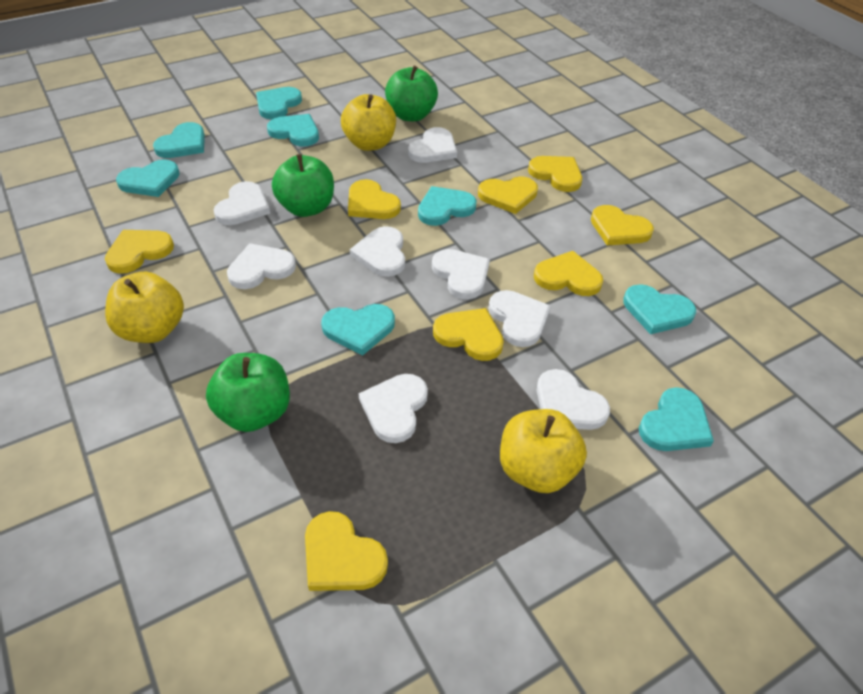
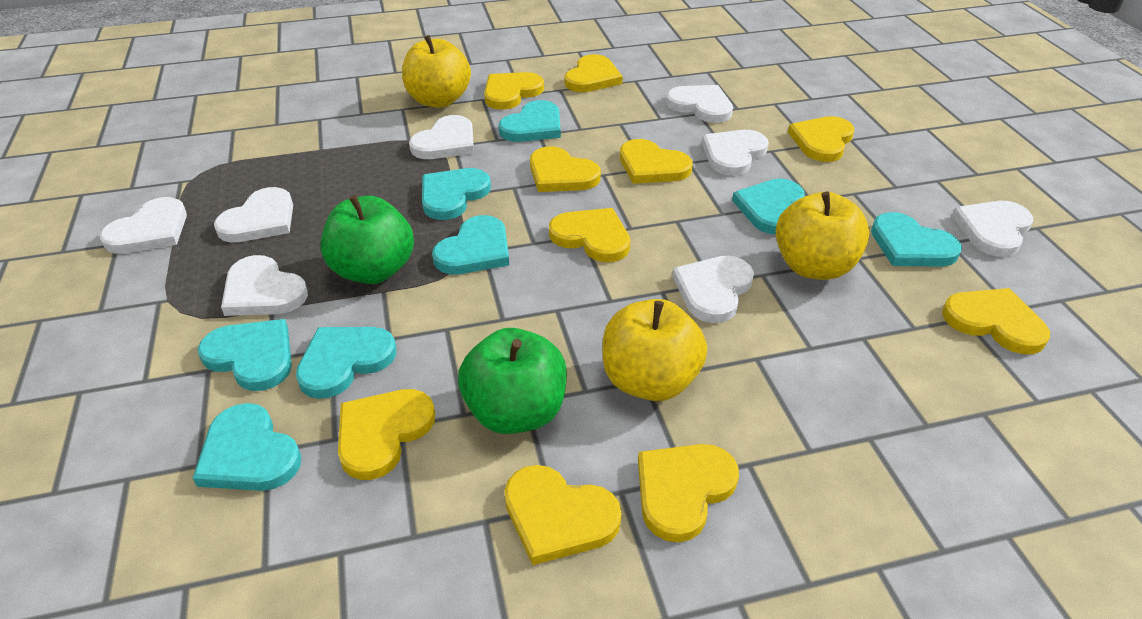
green apple: 3 -> 2
yellow heart: 8 -> 10

